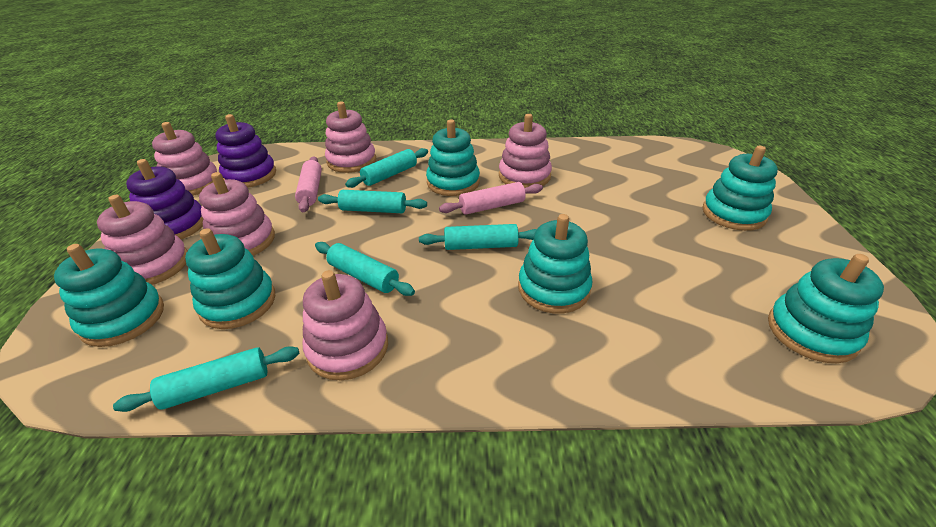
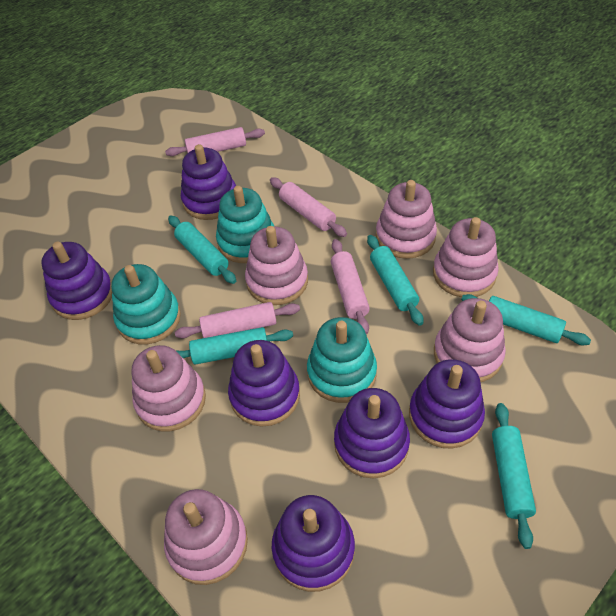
pink rolling pin: 2 -> 4
purple stacking toy: 2 -> 6
turquoise stacking toy: 6 -> 3

